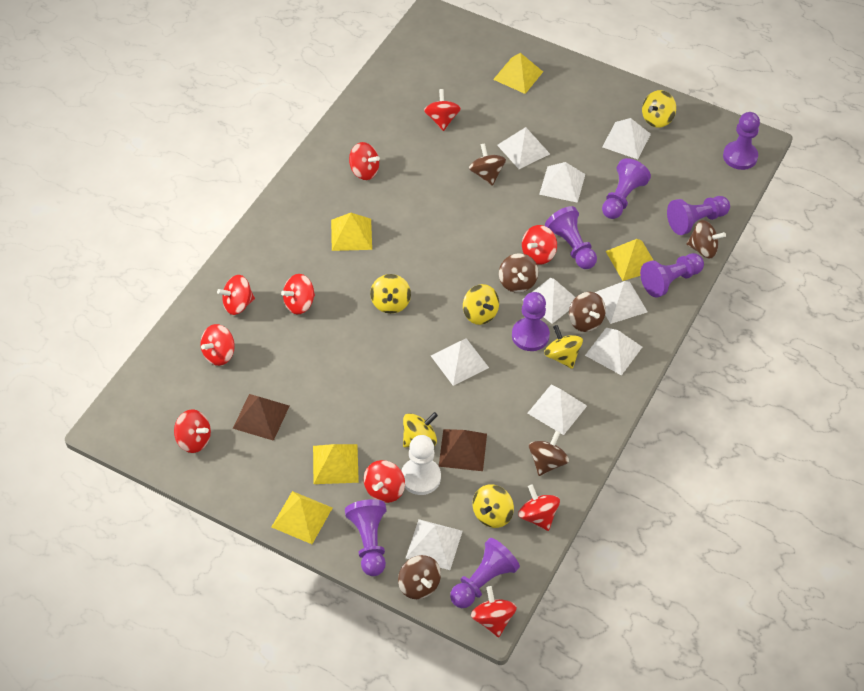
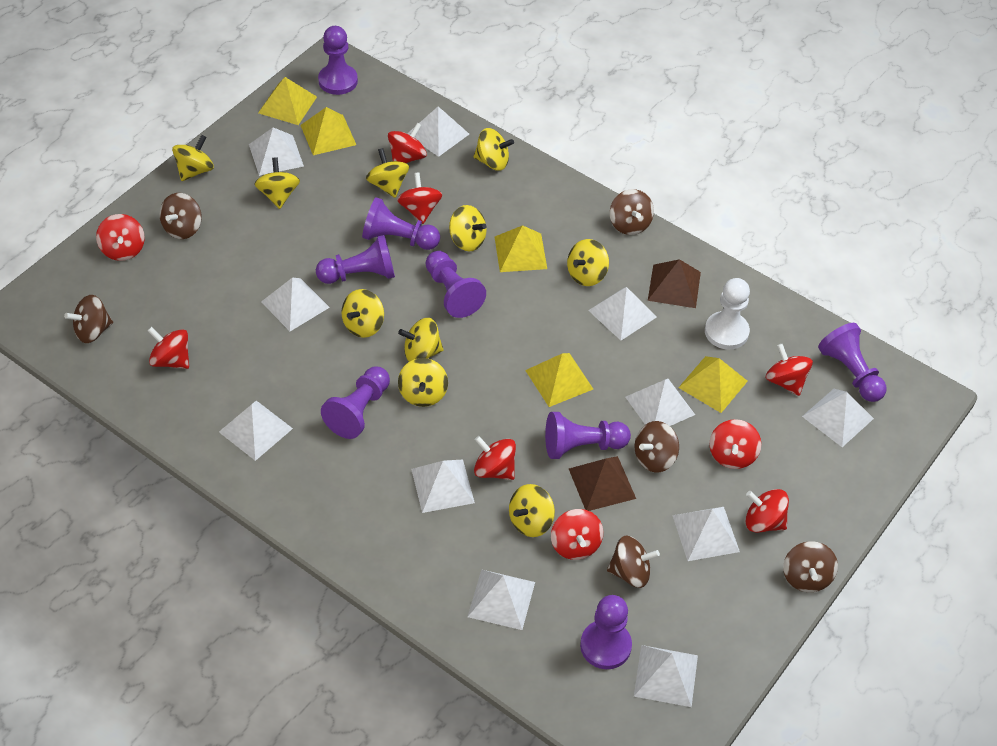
red spinning top: 10 -> 9
white pyramid: 9 -> 11
yellow spinning top: 6 -> 10

